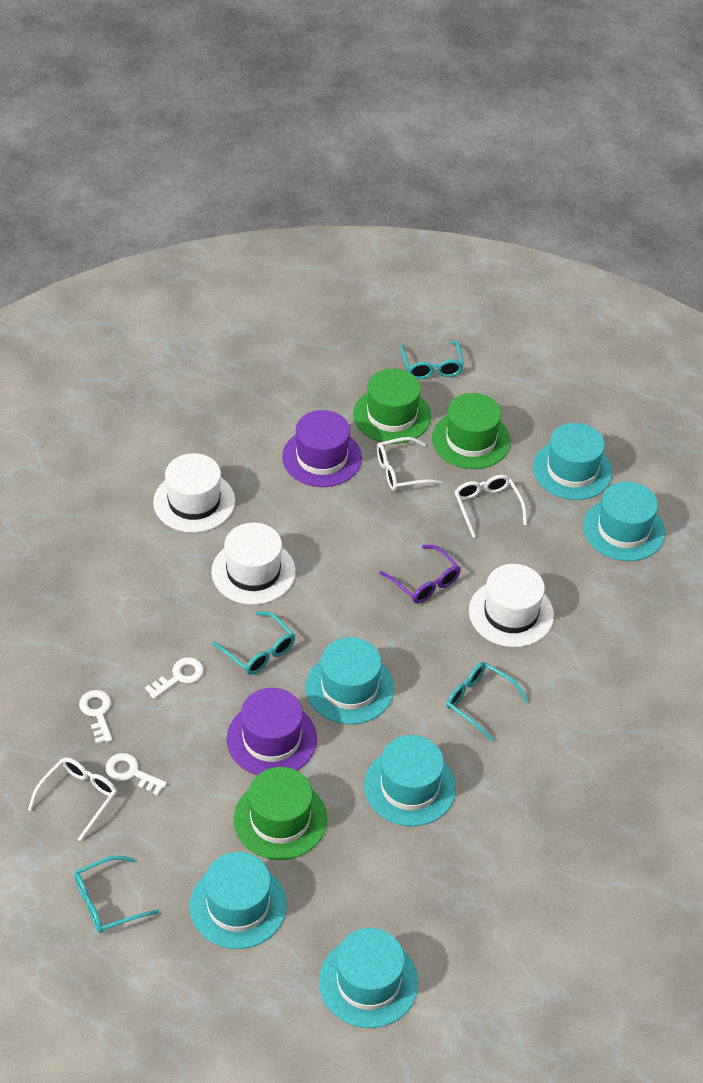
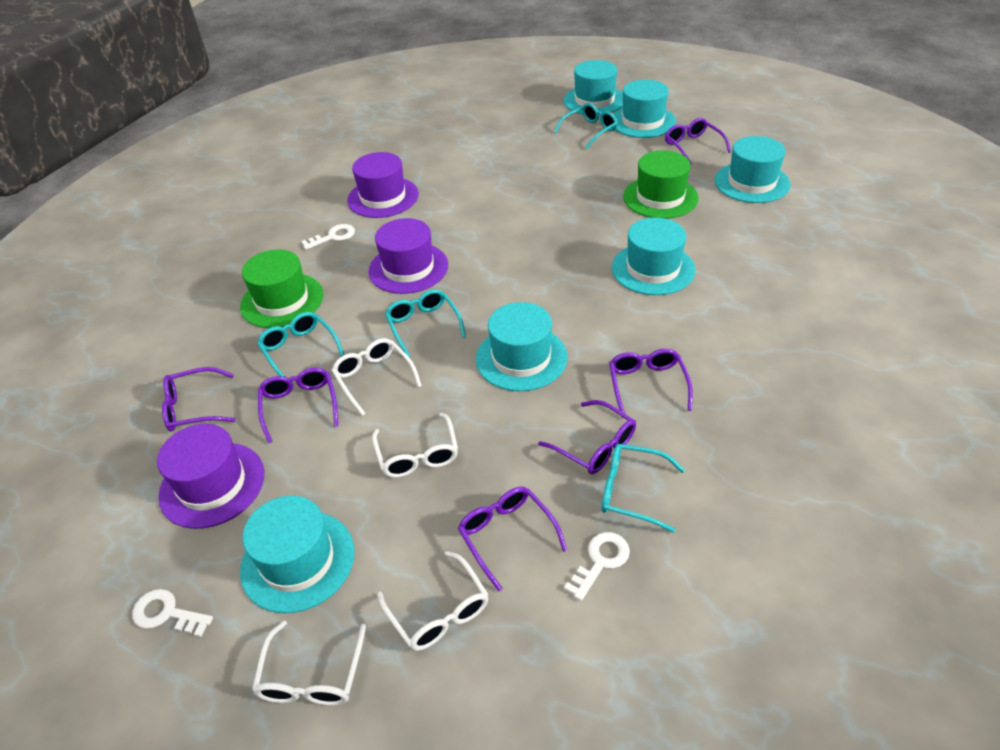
green hat: 3 -> 2
purple glasses: 1 -> 6
purple hat: 2 -> 3
white glasses: 3 -> 4
white hat: 3 -> 0

